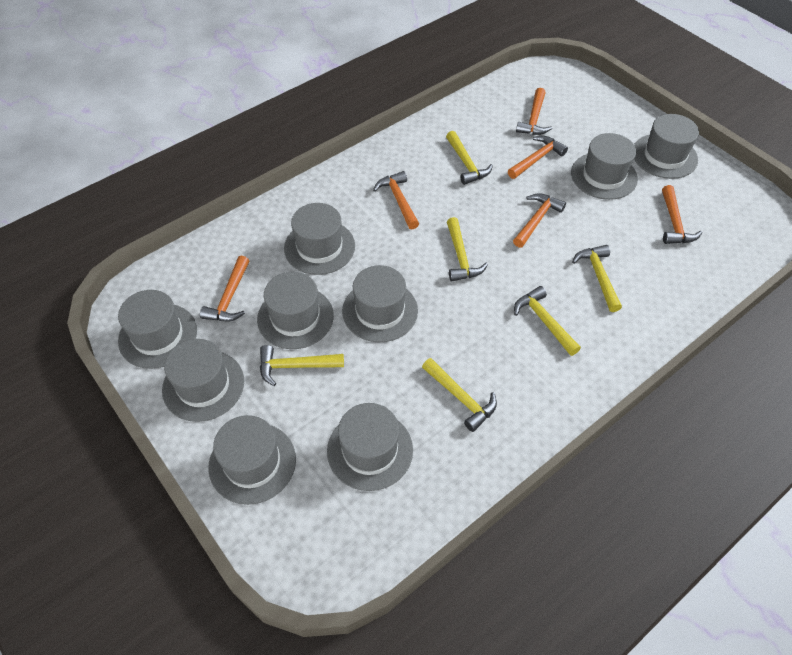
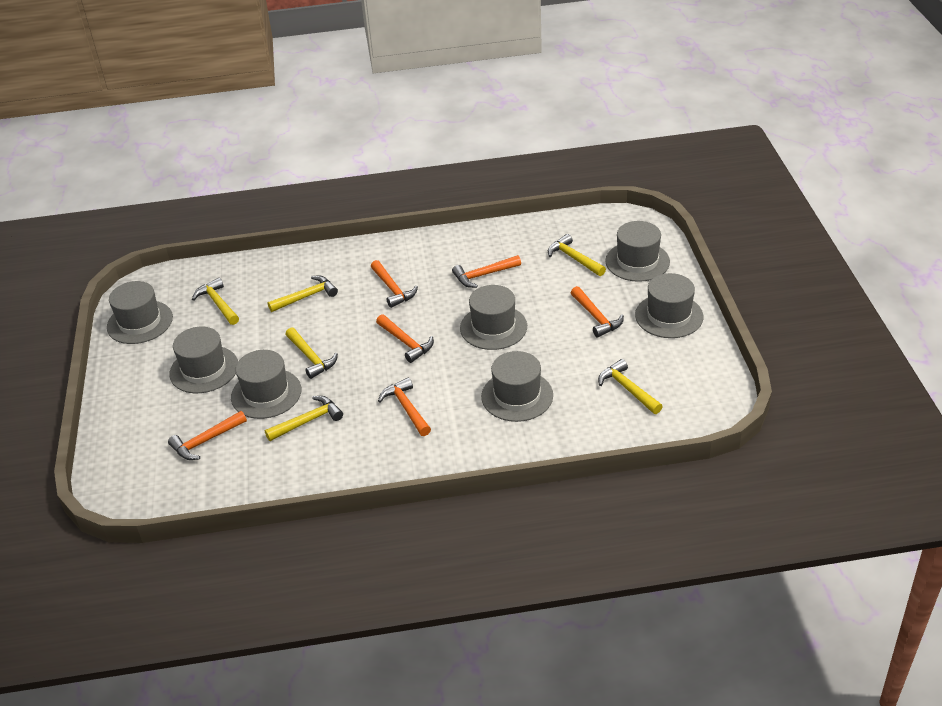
grey hat: 9 -> 7

